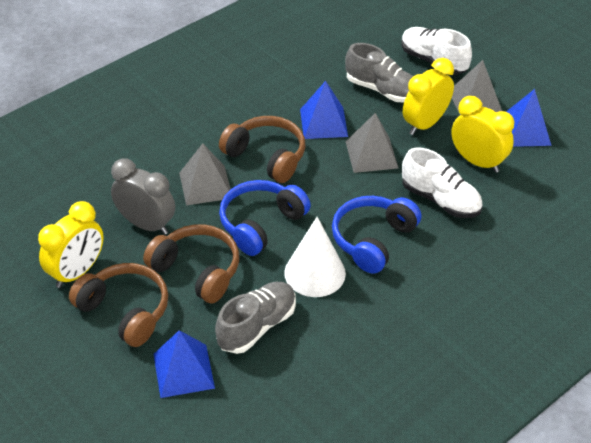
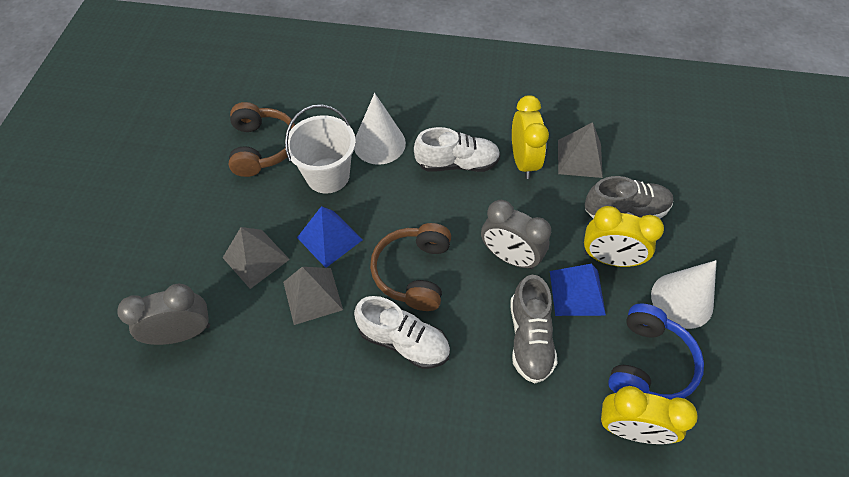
blue headphones: 2 -> 1
blue pyramid: 3 -> 2
brown headphones: 3 -> 2
grey clock: 1 -> 2
white bucket: 0 -> 1
white cone: 1 -> 2

